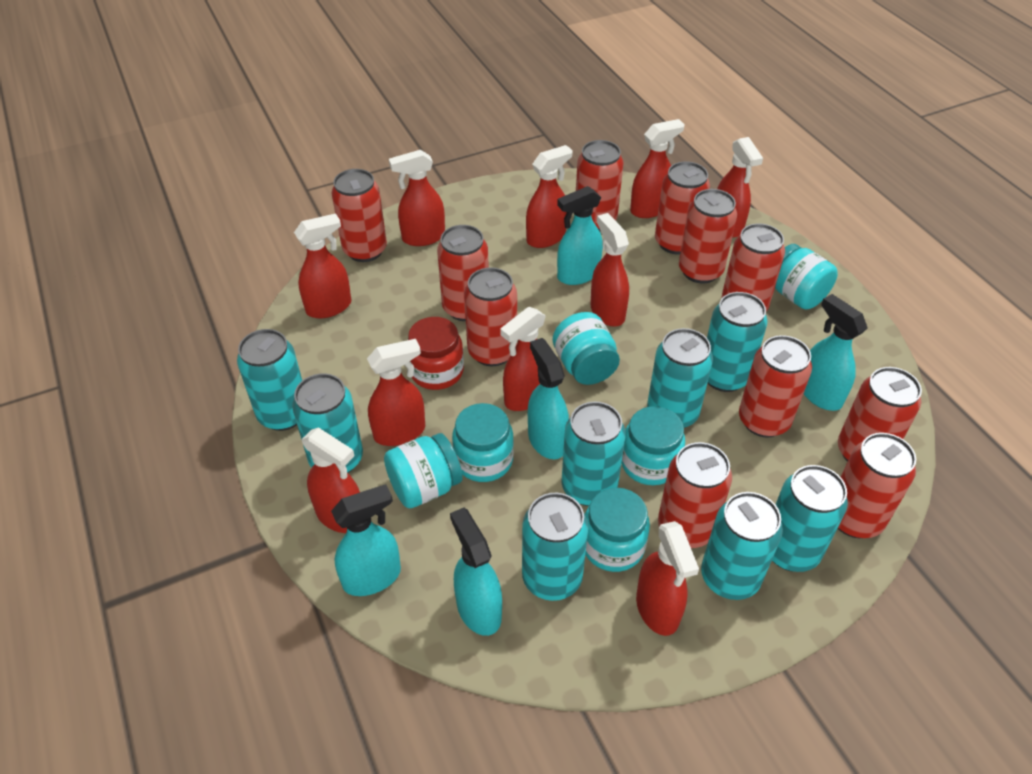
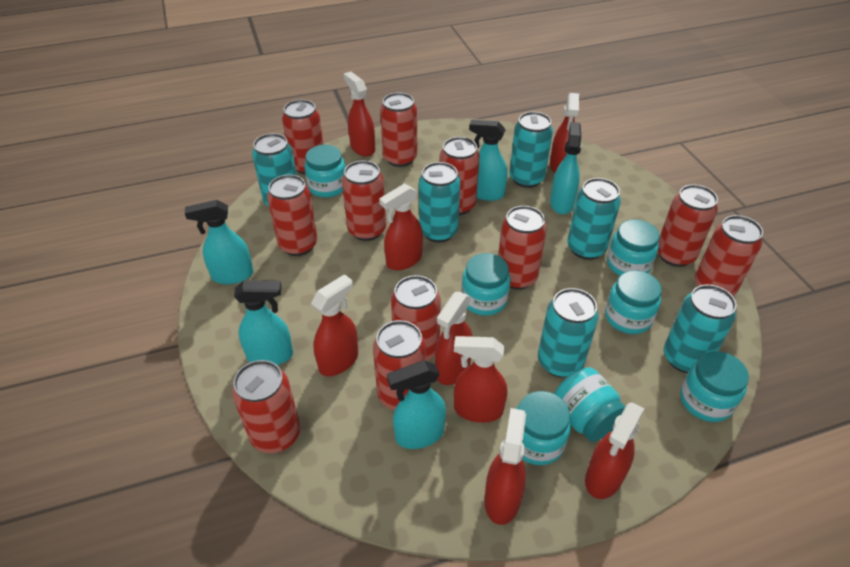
red jar: 1 -> 0
red spray bottle: 10 -> 8
turquoise can: 8 -> 6
turquoise jar: 6 -> 7

